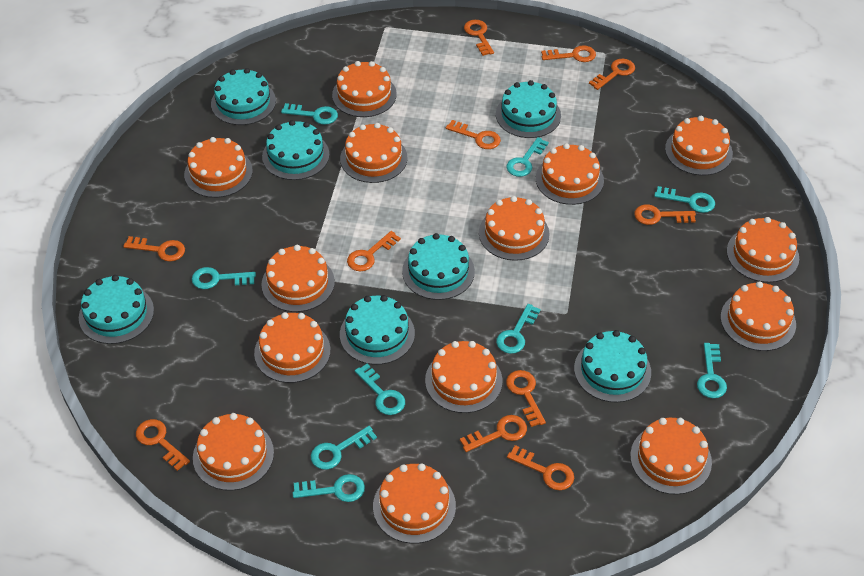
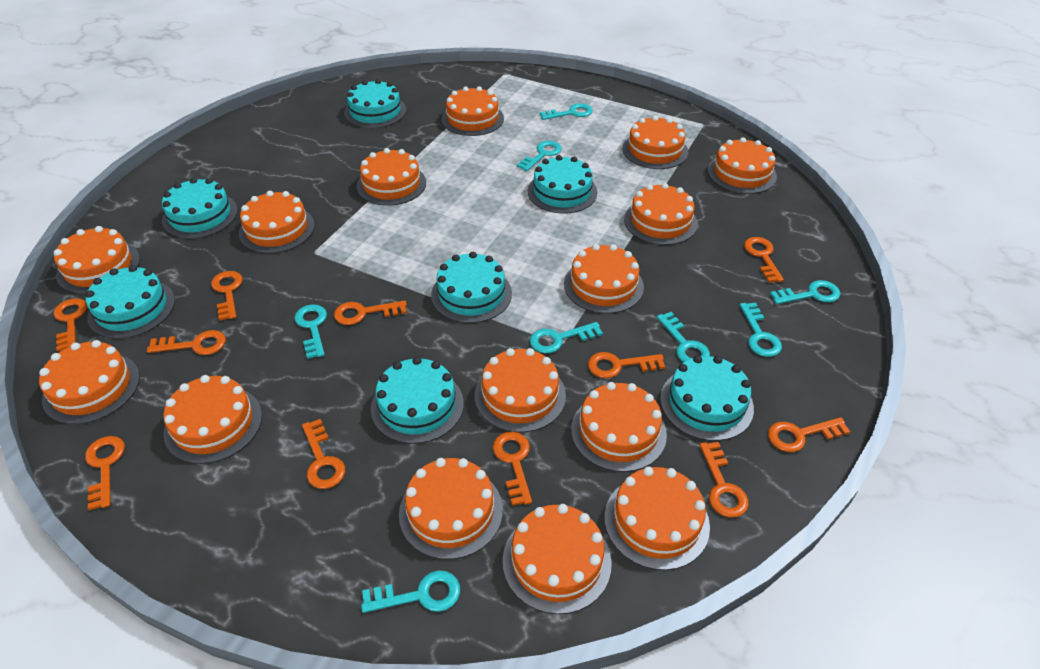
orange cake: 14 -> 15
turquoise key: 9 -> 8

